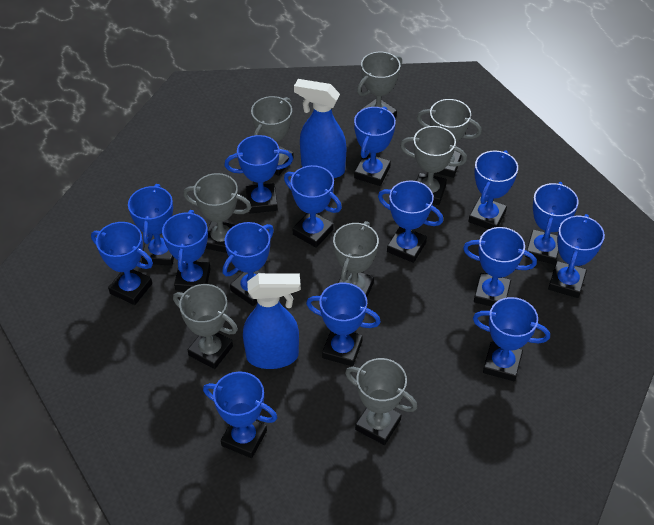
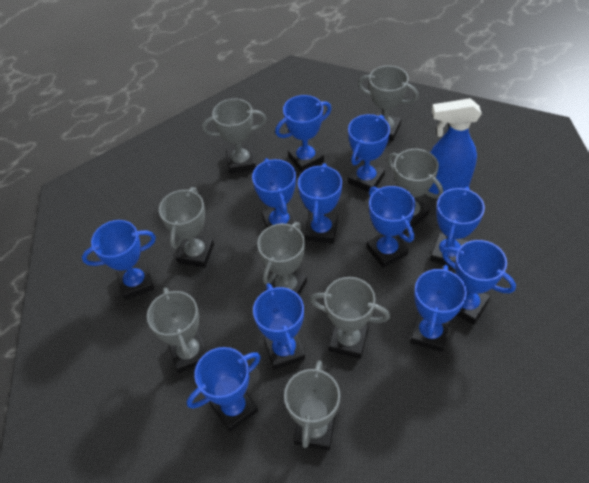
blue spray bottle: 2 -> 1
blue trophy: 15 -> 11

